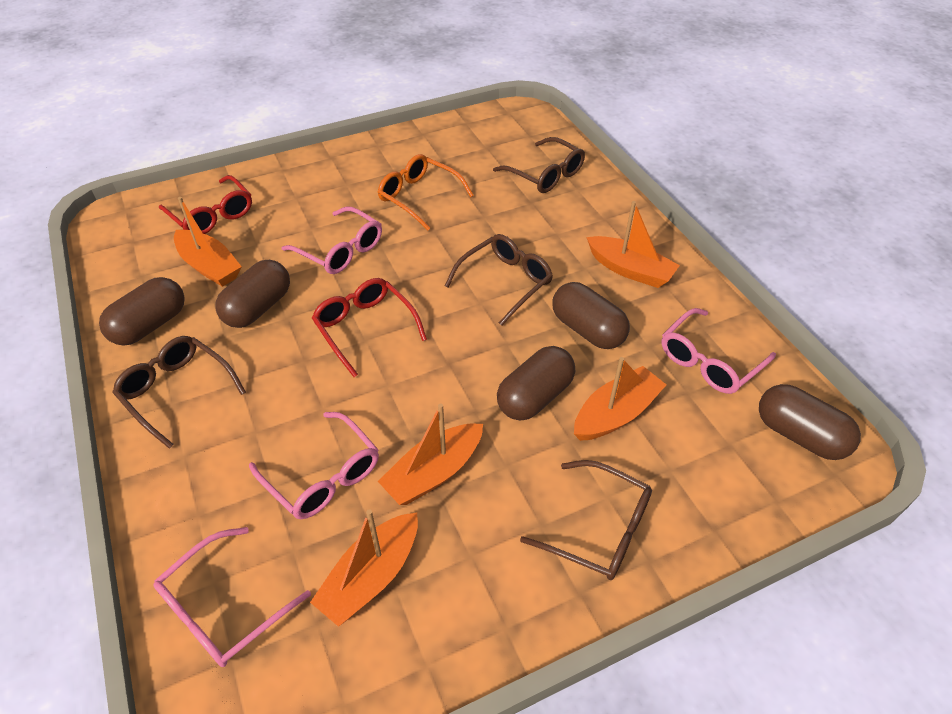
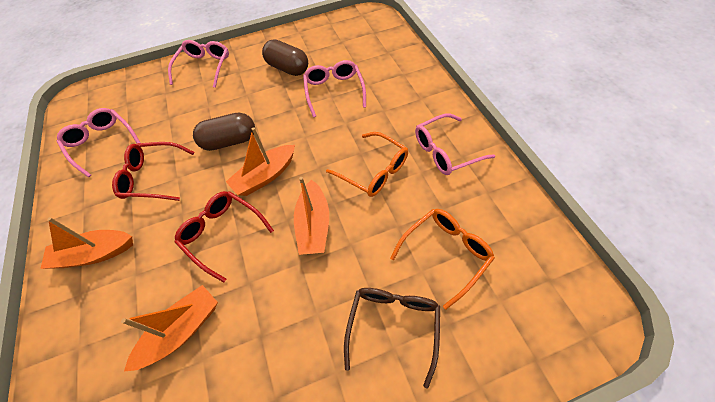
brown capsule: 5 -> 2
brown glasses: 4 -> 1
orange boat: 5 -> 4
orange glasses: 1 -> 2

